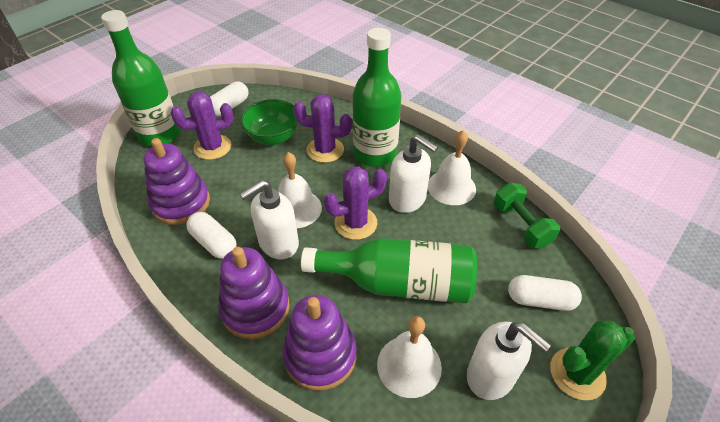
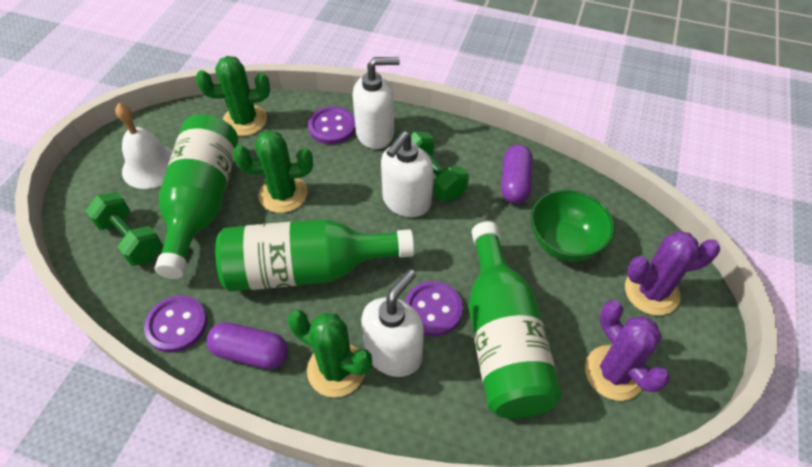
green cactus: 1 -> 3
green dumbbell: 1 -> 2
purple button: 0 -> 3
purple cactus: 3 -> 2
purple capsule: 0 -> 2
purple stacking toy: 3 -> 0
white bell: 3 -> 1
white capsule: 3 -> 0

